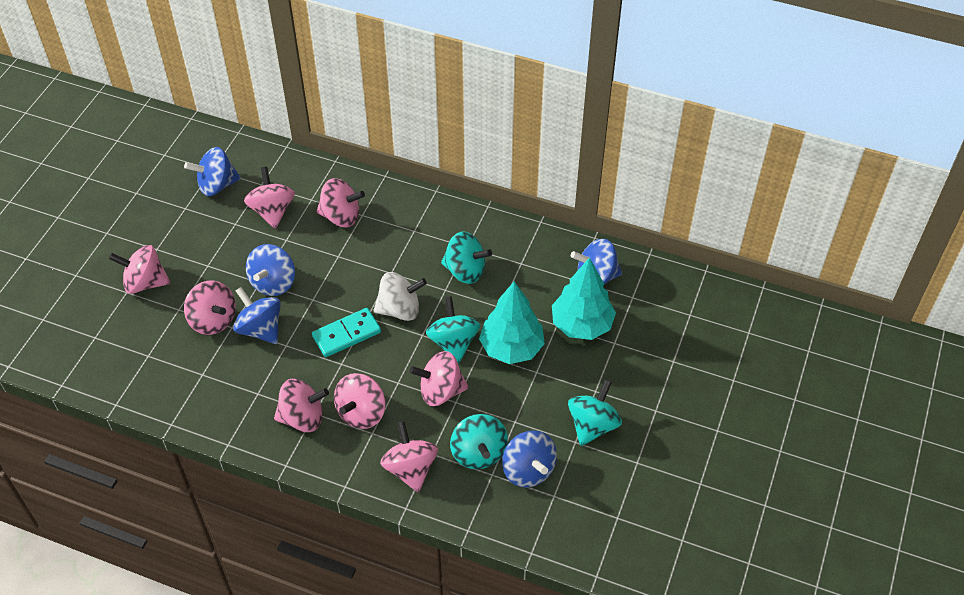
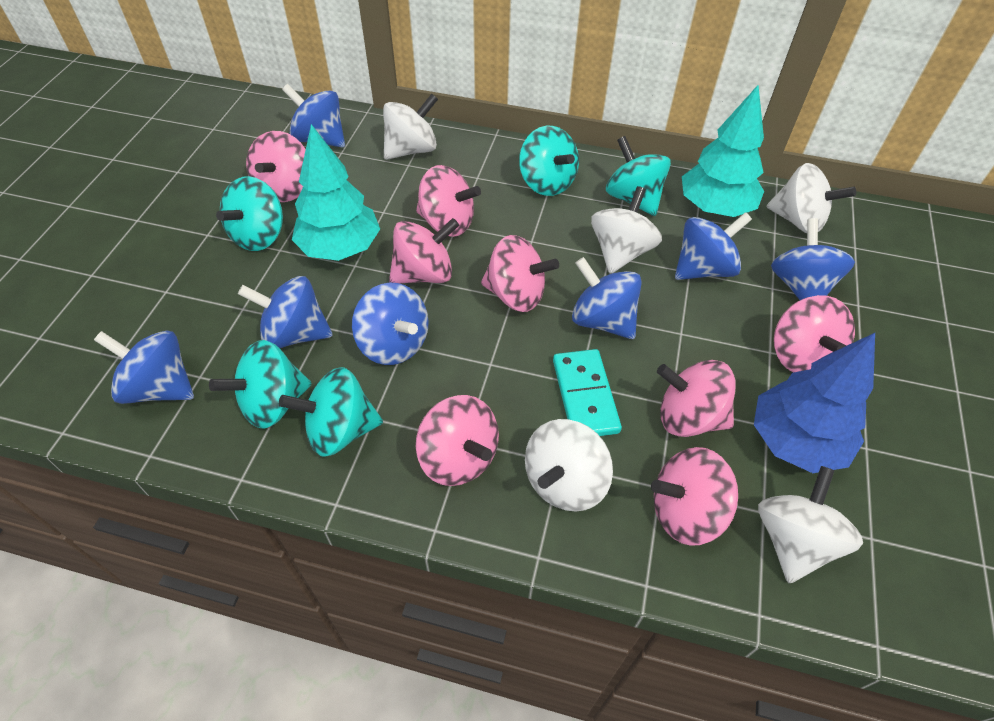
blue spinning top: 5 -> 7
blue tree: 0 -> 1
turquoise spinning top: 4 -> 5
white spinning top: 1 -> 5

